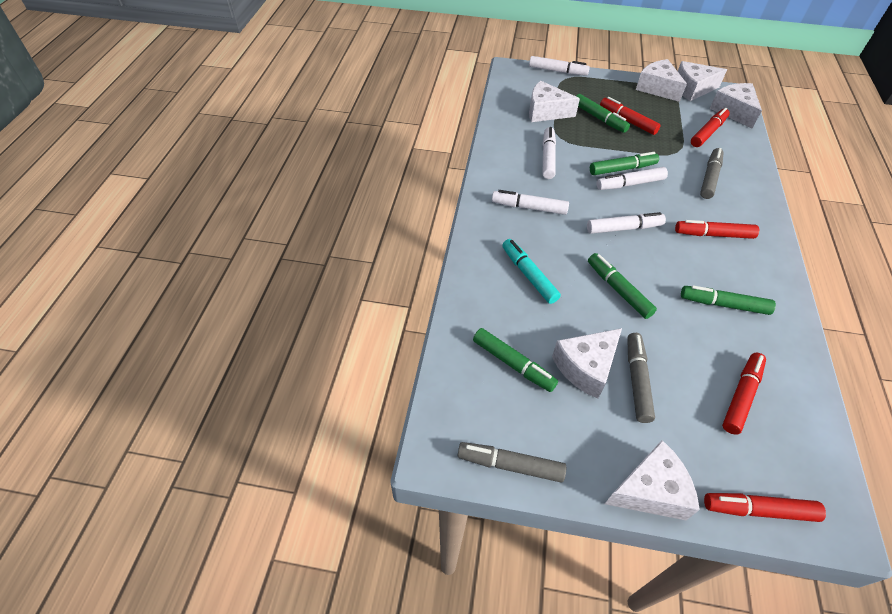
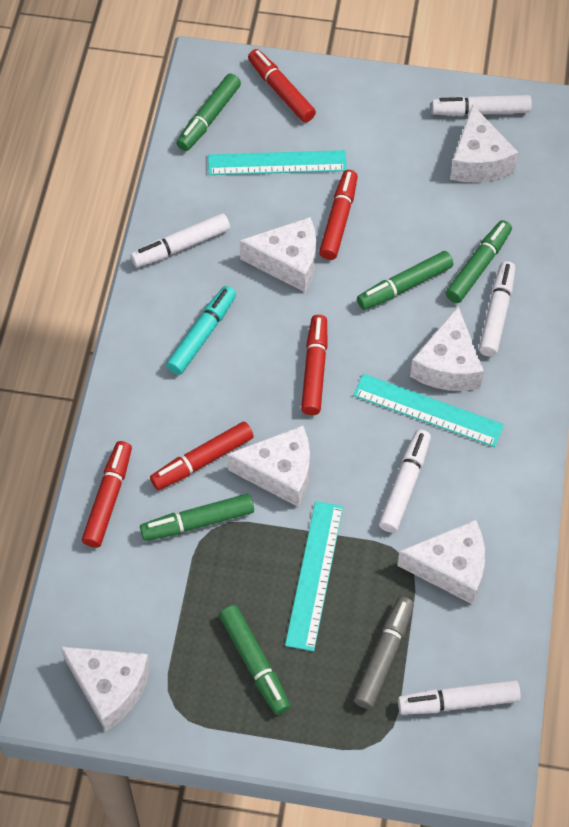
grey marker: 3 -> 1
turquoise ruler: 0 -> 3

